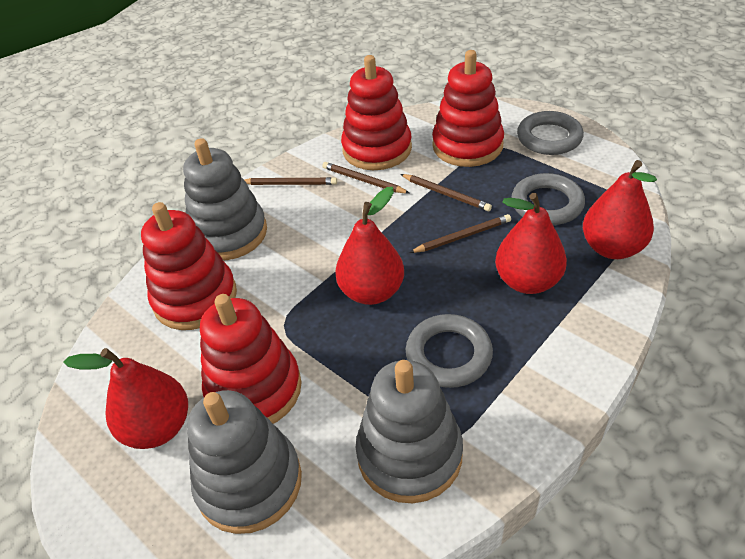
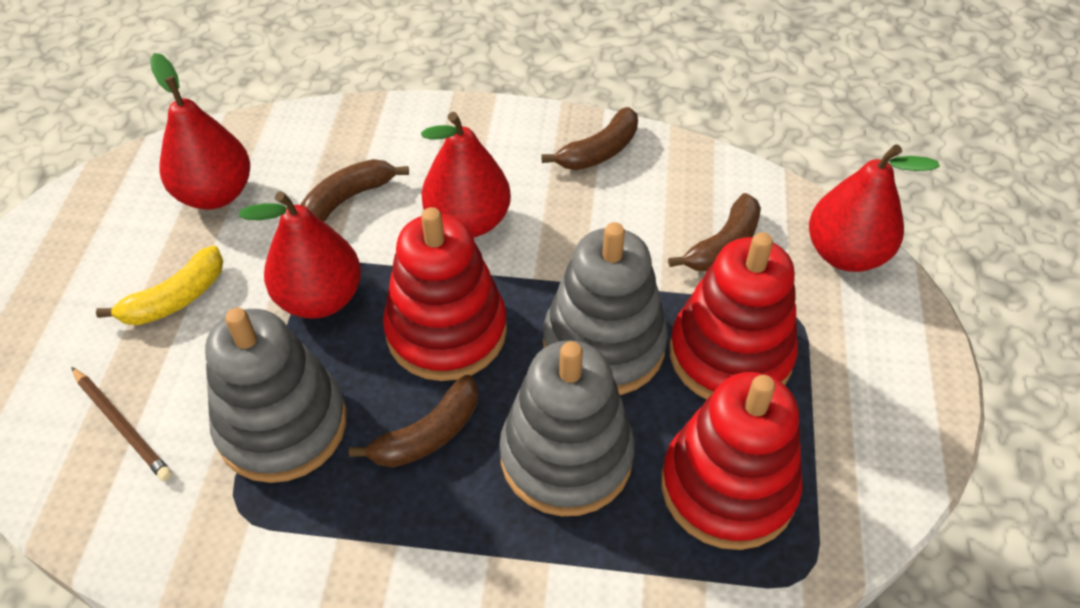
brown banana: 0 -> 4
brown pencil: 4 -> 1
grey ring: 3 -> 0
red stacking toy: 4 -> 3
yellow banana: 0 -> 1

